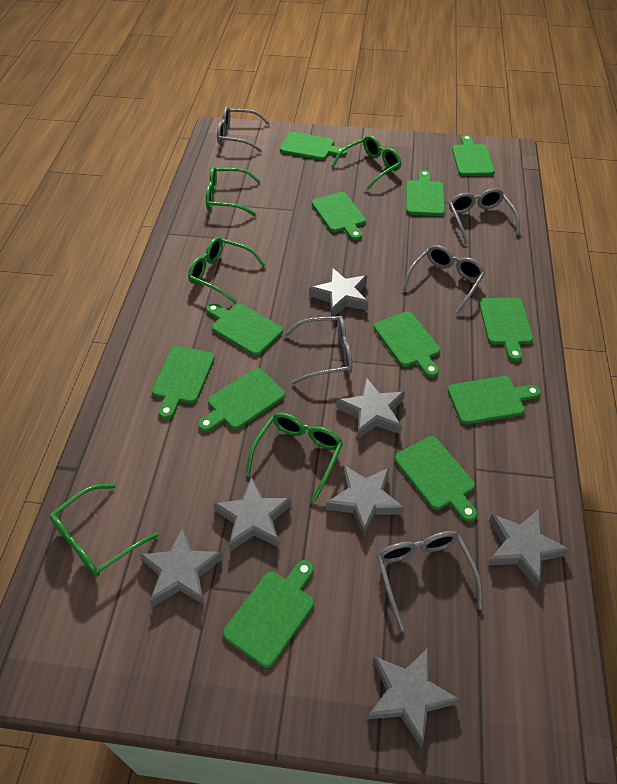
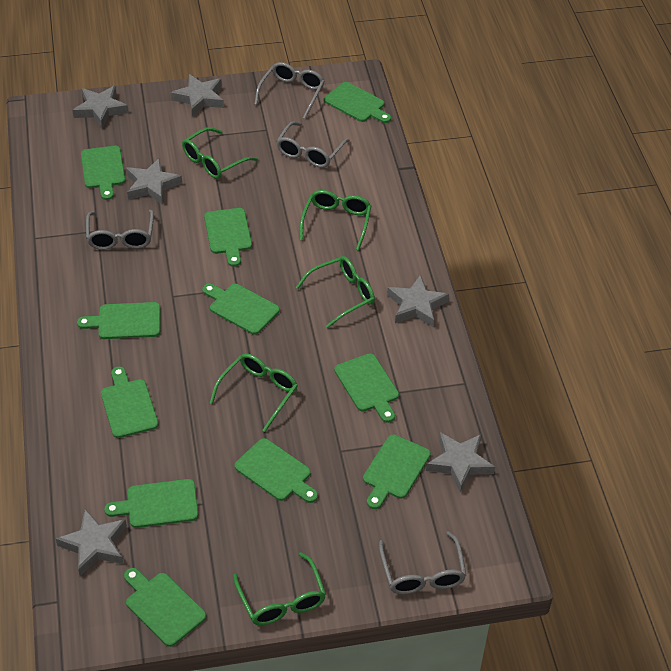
green cutting board: 12 -> 11
grey glasses: 5 -> 4
grey star: 7 -> 6

